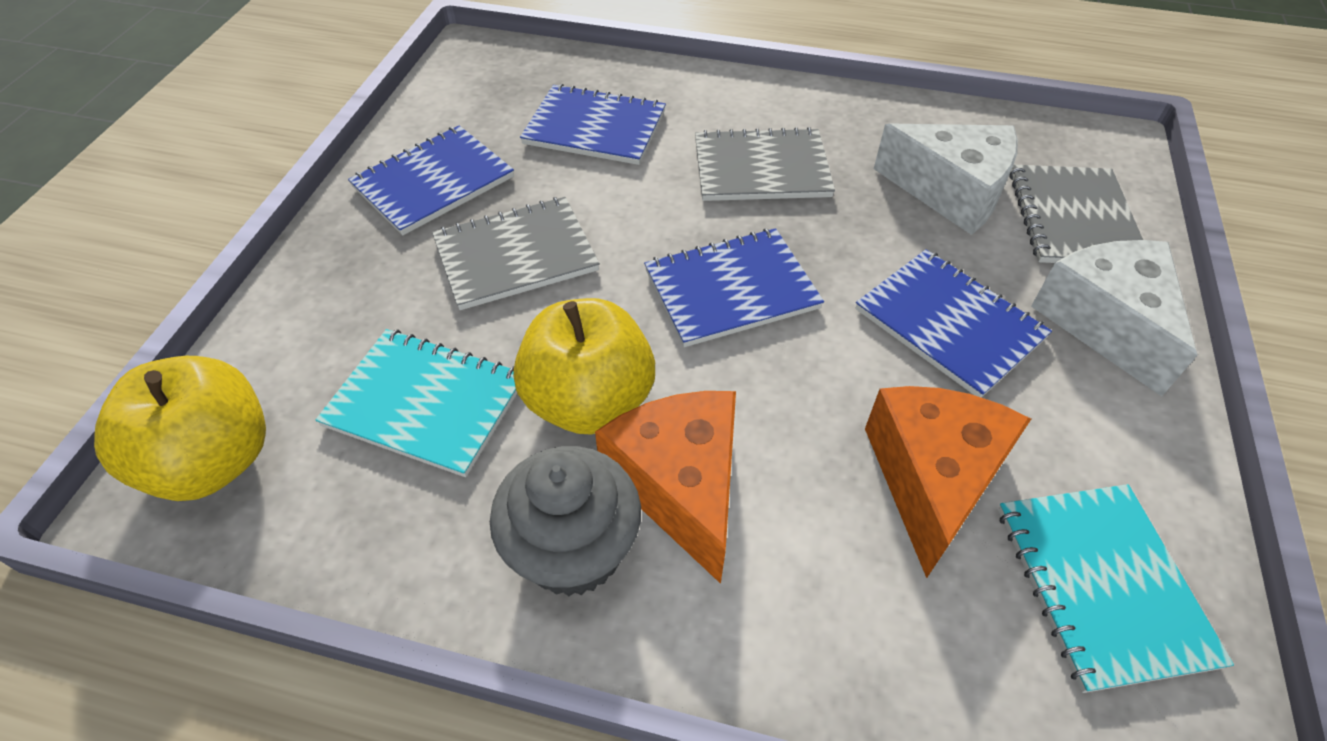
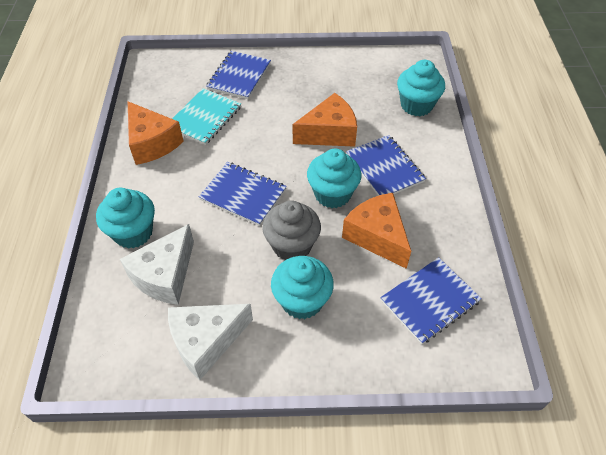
grey notebook: 3 -> 0
orange cheese: 2 -> 3
turquoise cupcake: 0 -> 4
turquoise notebook: 2 -> 1
yellow apple: 2 -> 0

